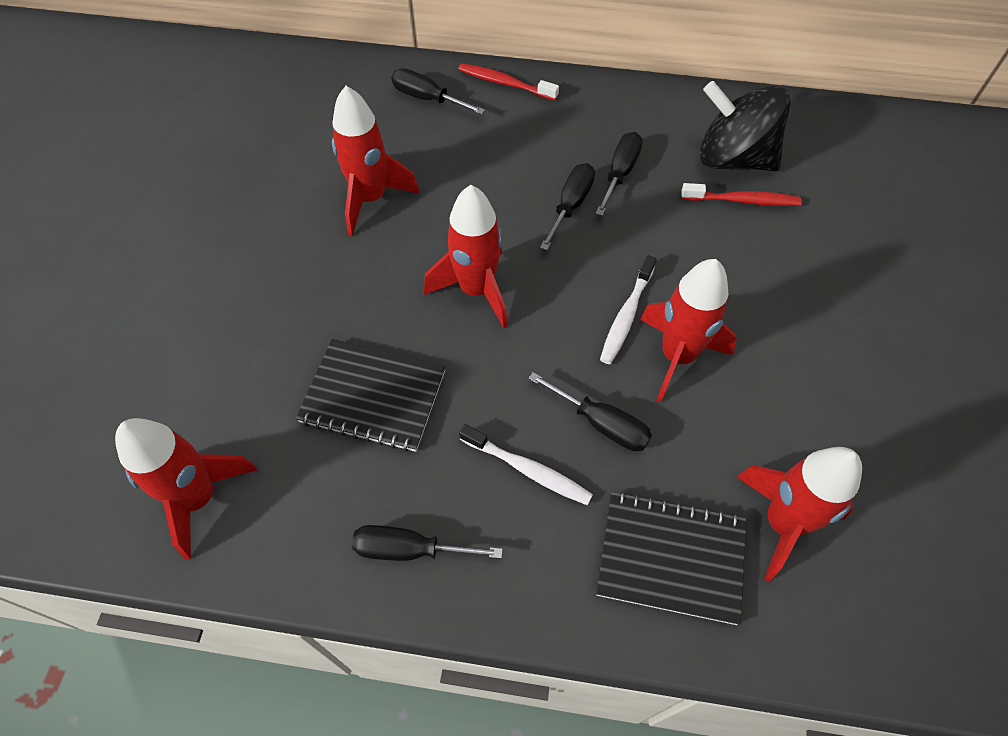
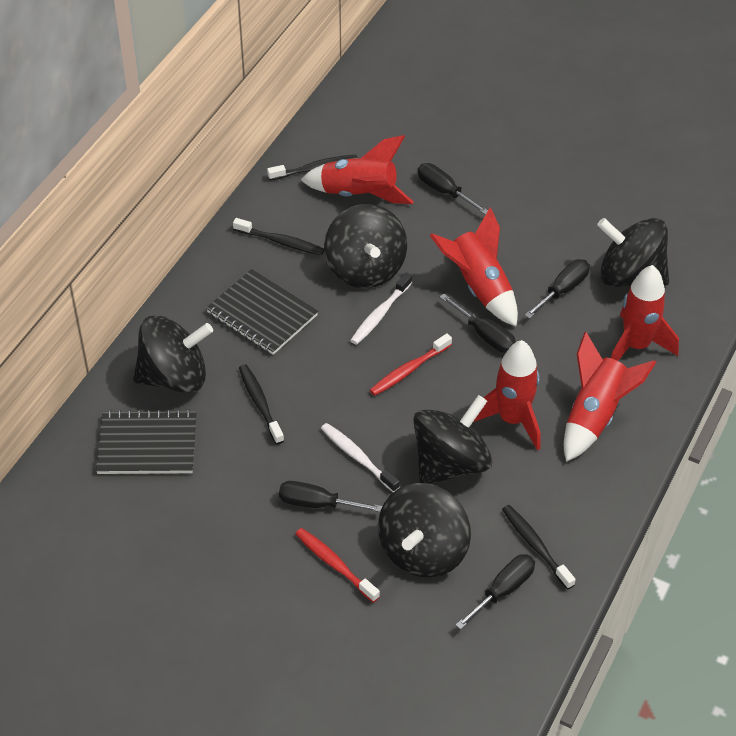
black spinning top: 1 -> 5
black toothbrush: 0 -> 4

